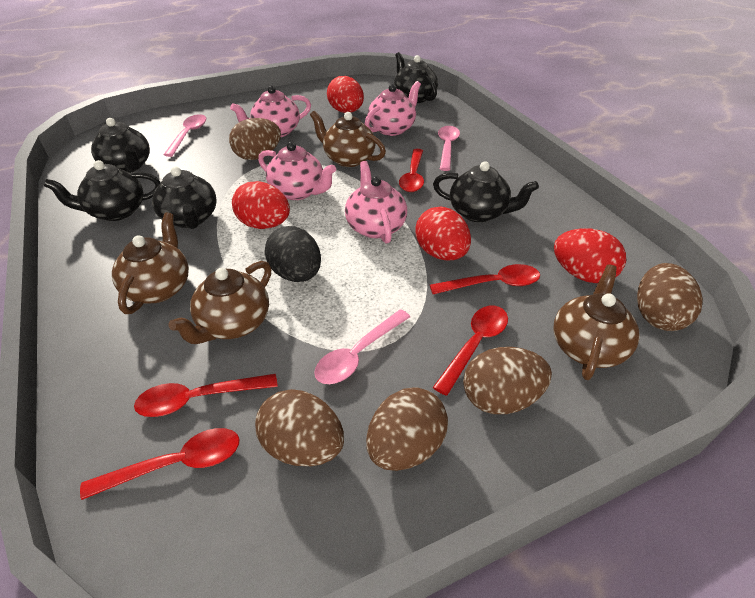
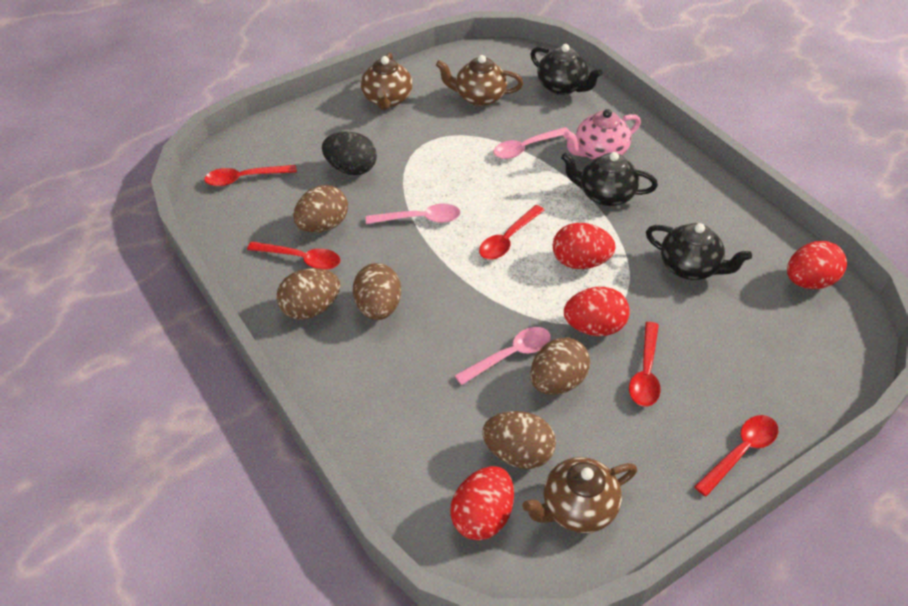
black teapot: 5 -> 3
brown teapot: 4 -> 3
pink teapot: 4 -> 1

